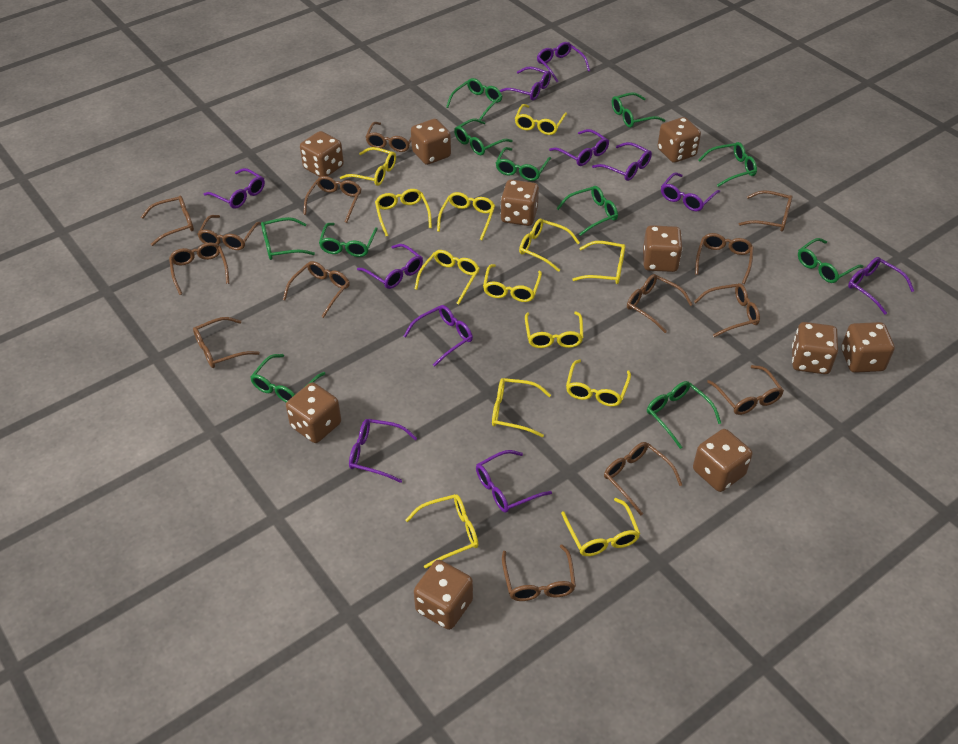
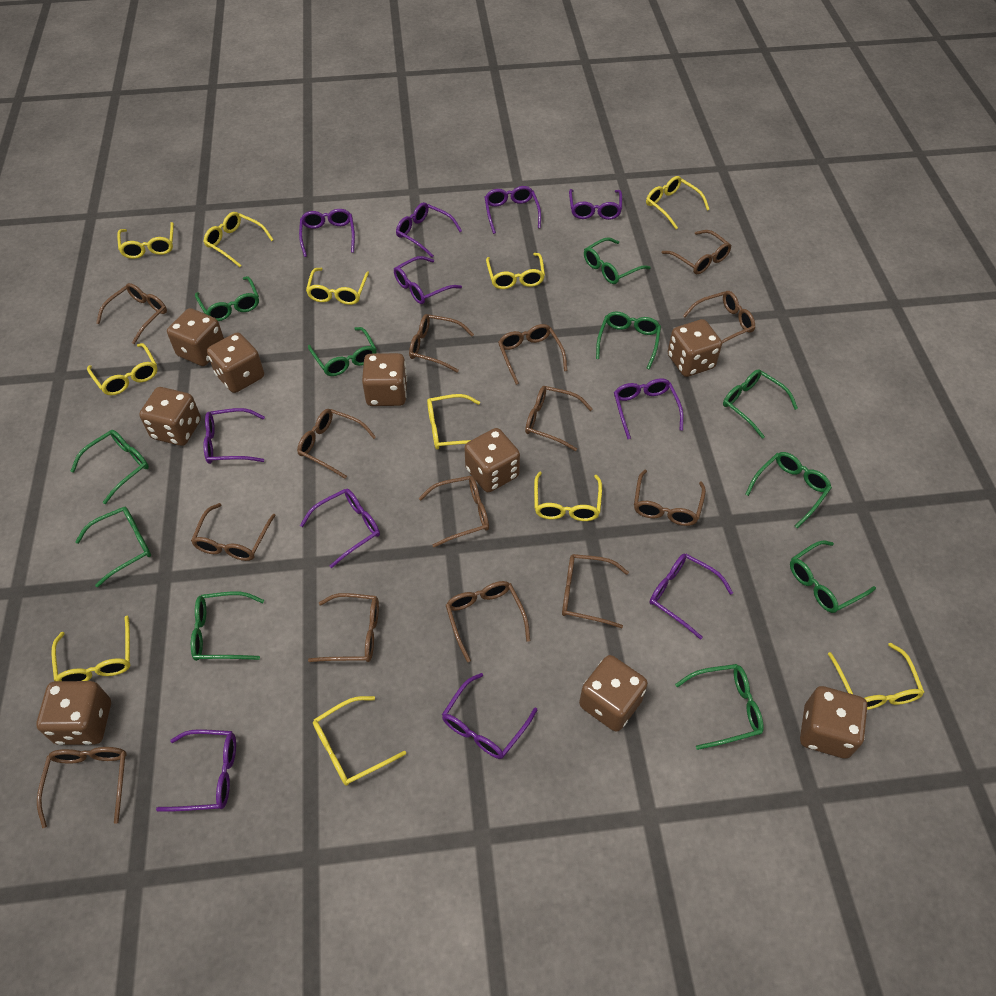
brown dice: 10 -> 9
yellow glasses: 13 -> 11

